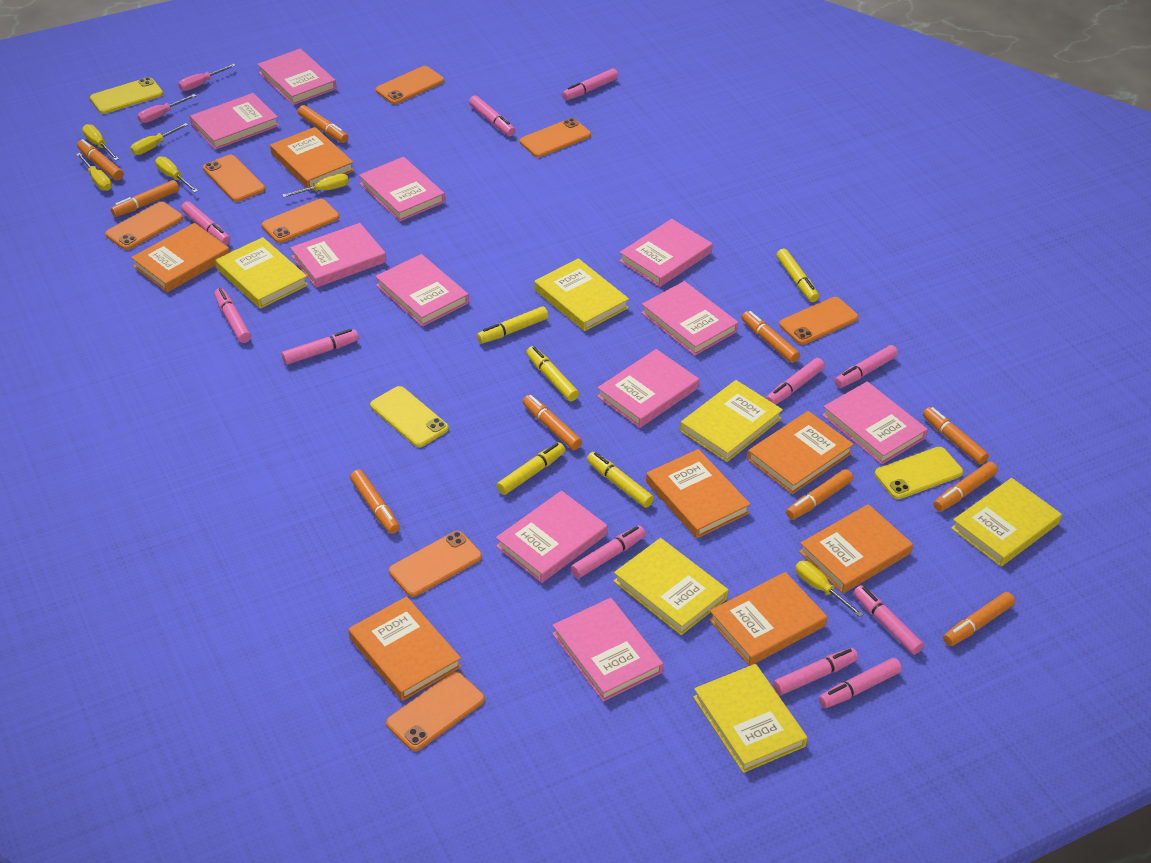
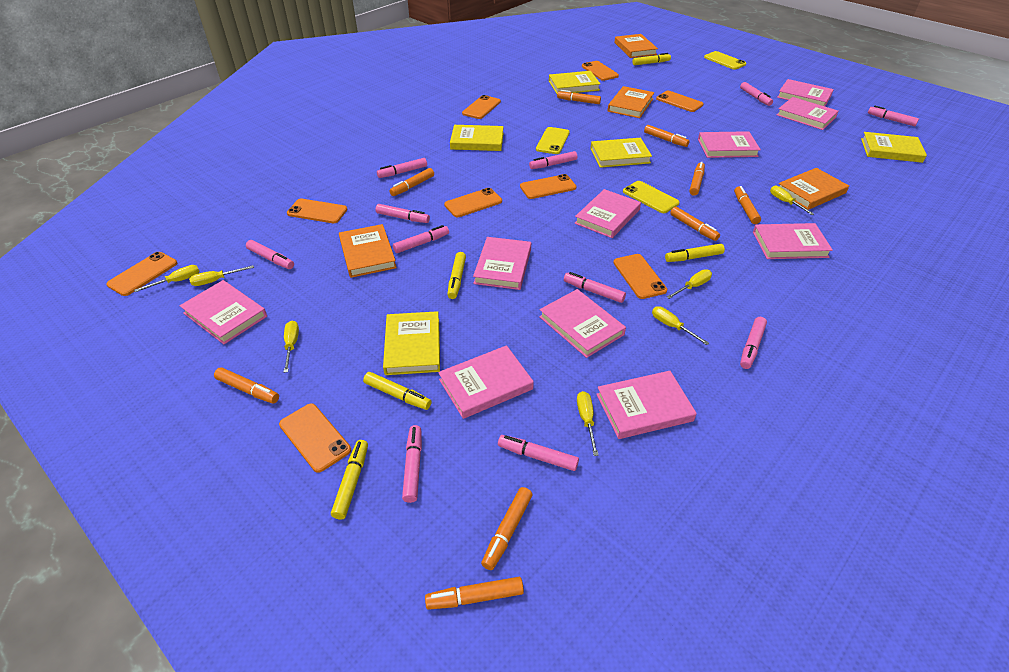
orange book: 7 -> 4
orange marker: 10 -> 9
orange phone: 8 -> 9
pink book: 11 -> 10
pink screwdriver: 2 -> 0
yellow book: 6 -> 5
yellow screwdriver: 6 -> 7

